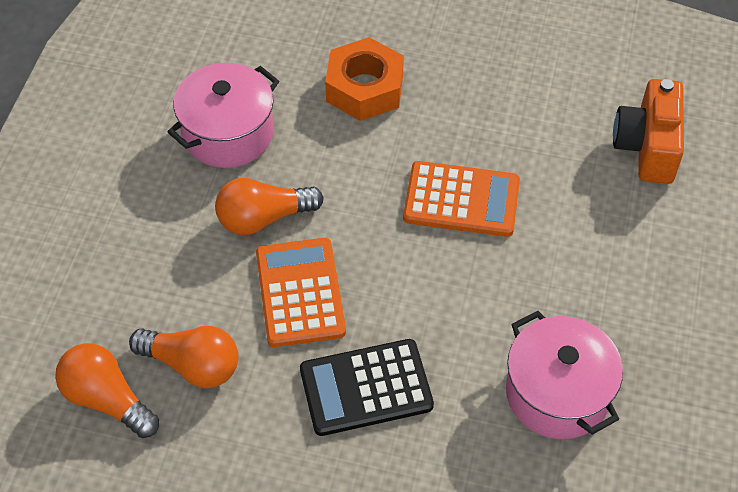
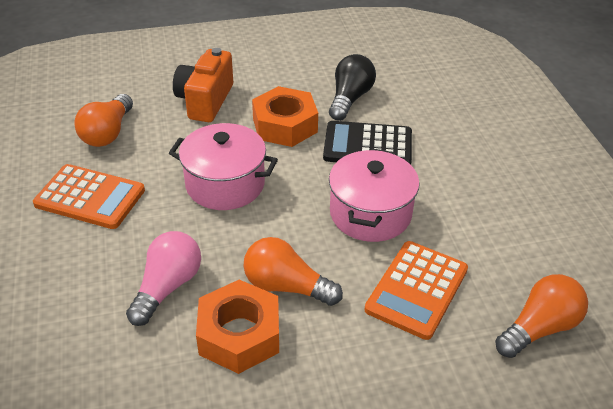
black light bulb: 0 -> 1
orange nut: 1 -> 2
pink light bulb: 0 -> 1

